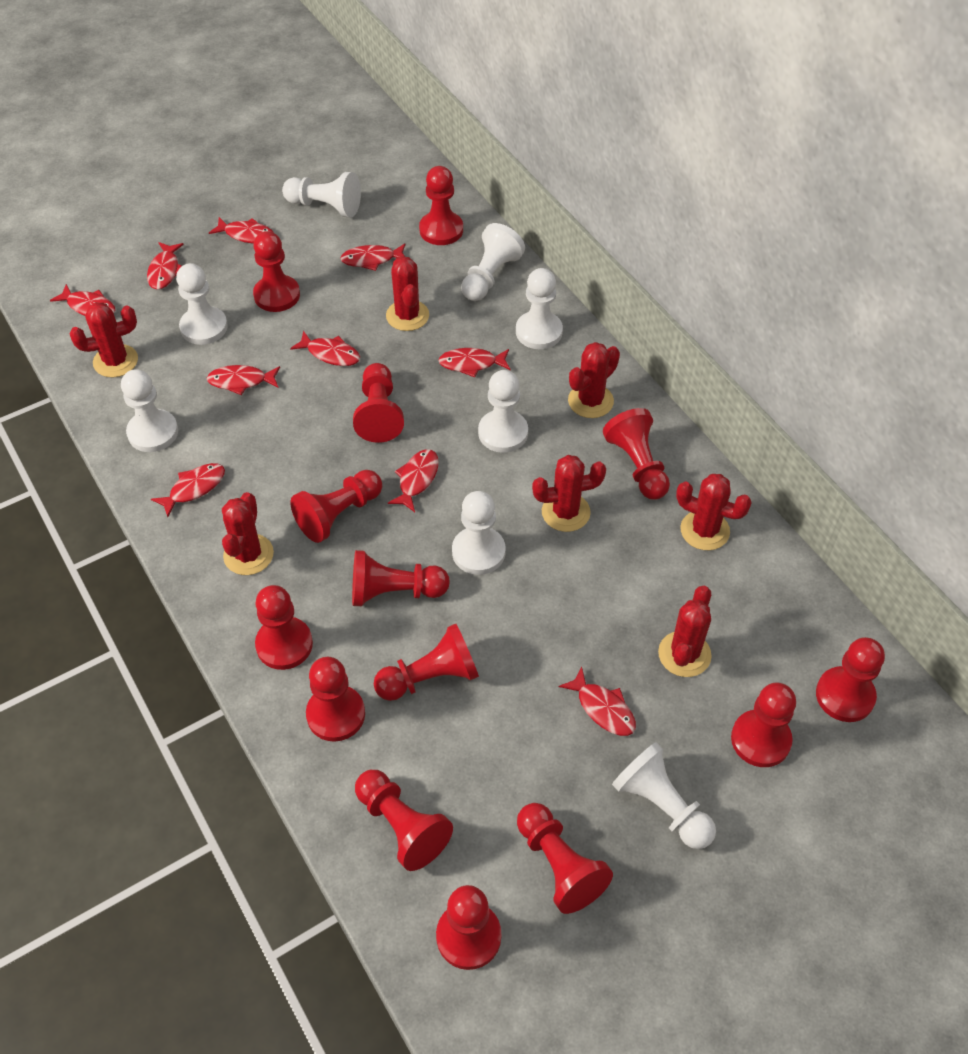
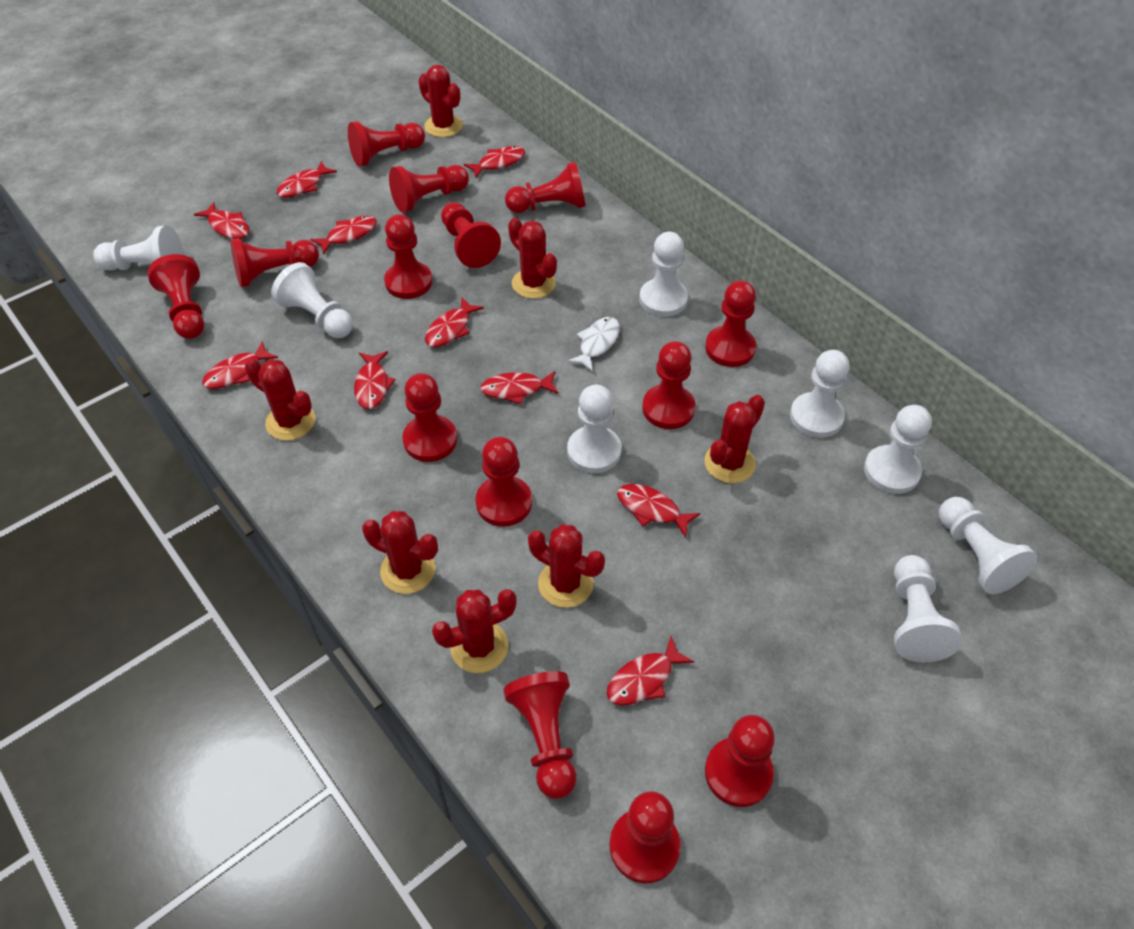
white fish: 0 -> 1

